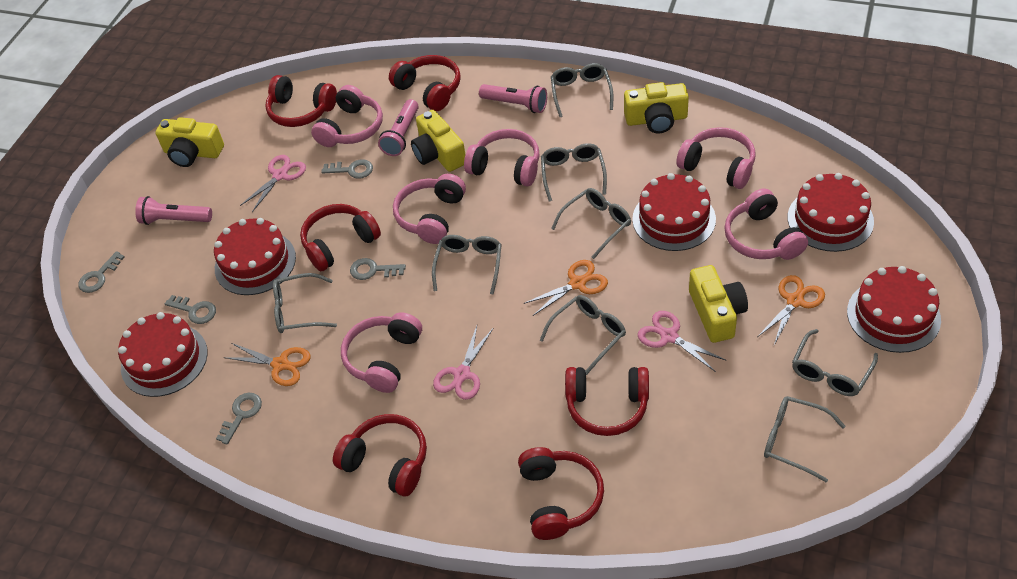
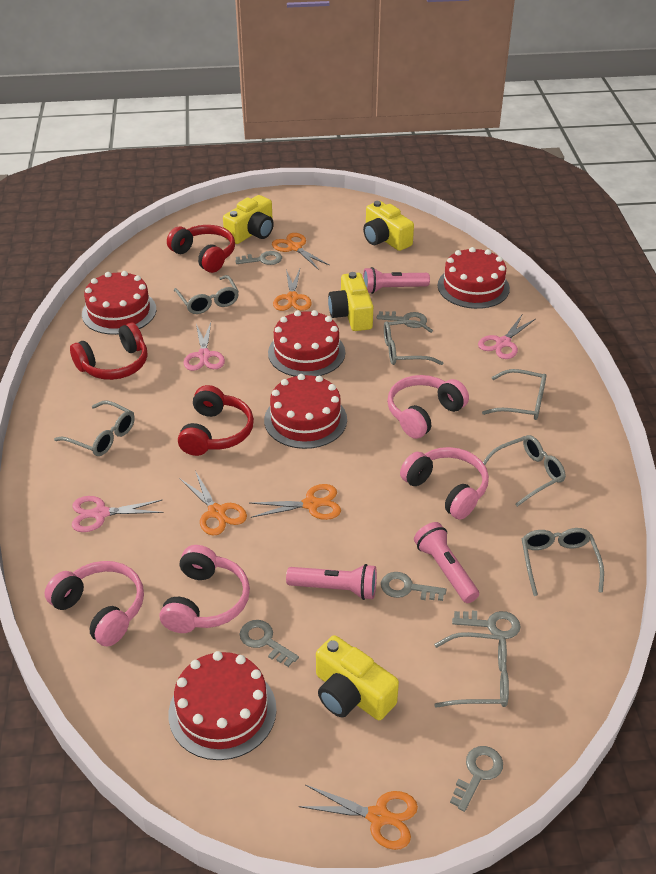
grey glasses: 8 -> 7
grey key: 5 -> 6
orange scissors: 3 -> 5
pink headphones: 6 -> 4
red headphones: 6 -> 3

